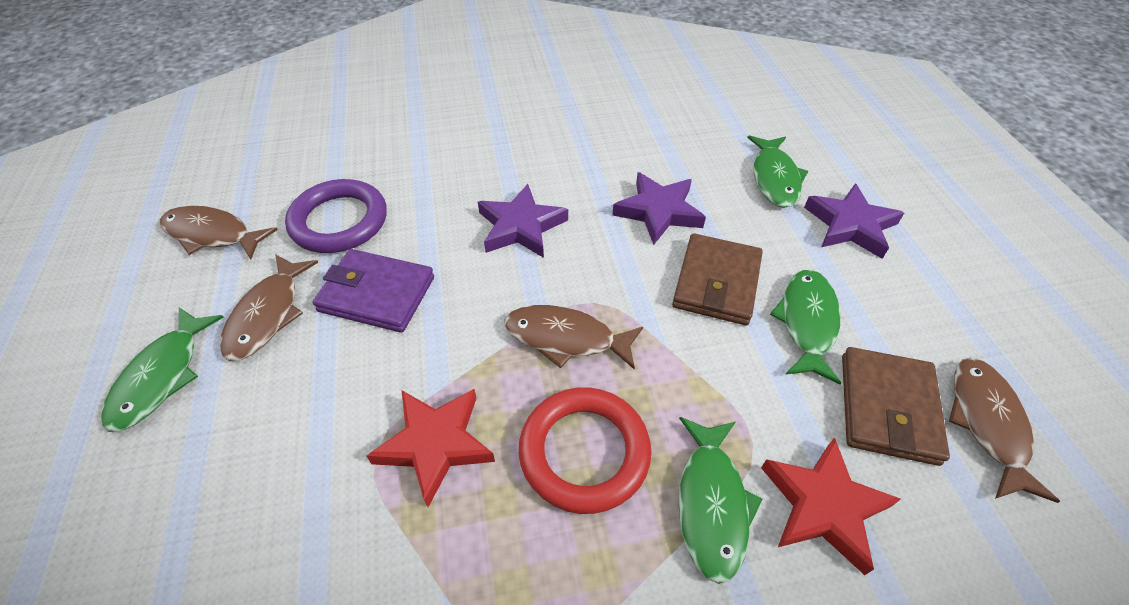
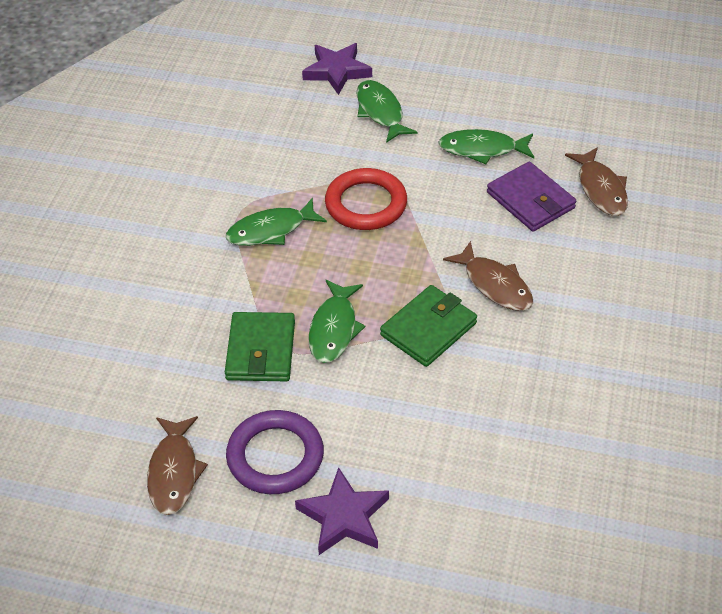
brown fish: 4 -> 3
brown wallet: 2 -> 0
green wallet: 0 -> 2
purple star: 3 -> 2
red star: 2 -> 0

